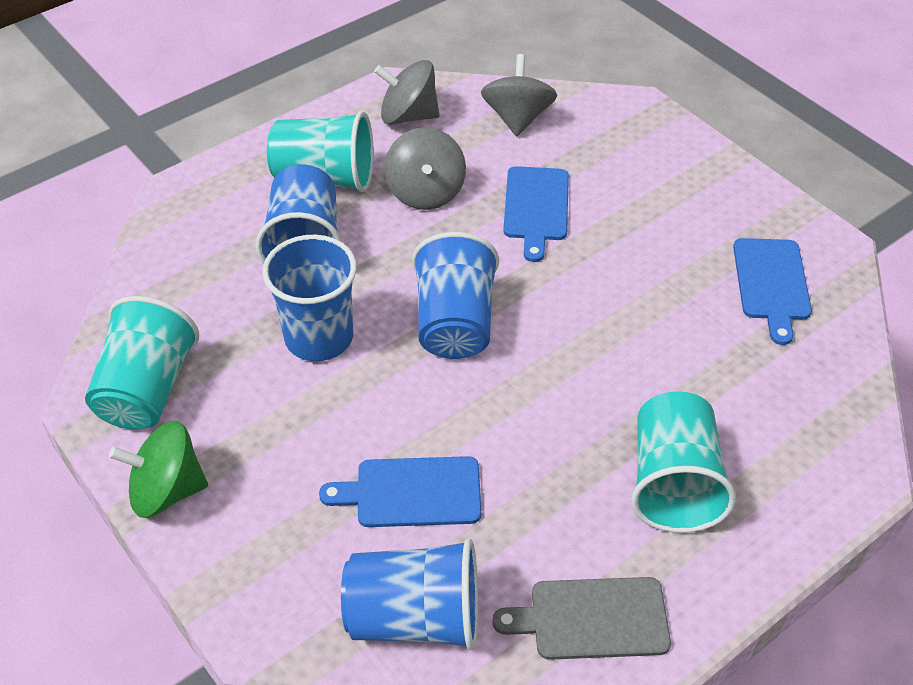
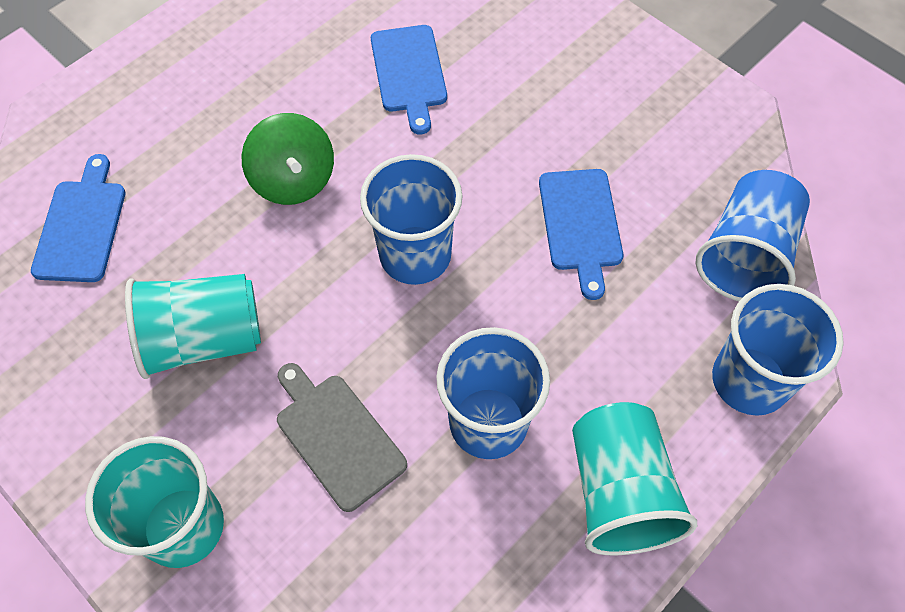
grey spinning top: 3 -> 0

